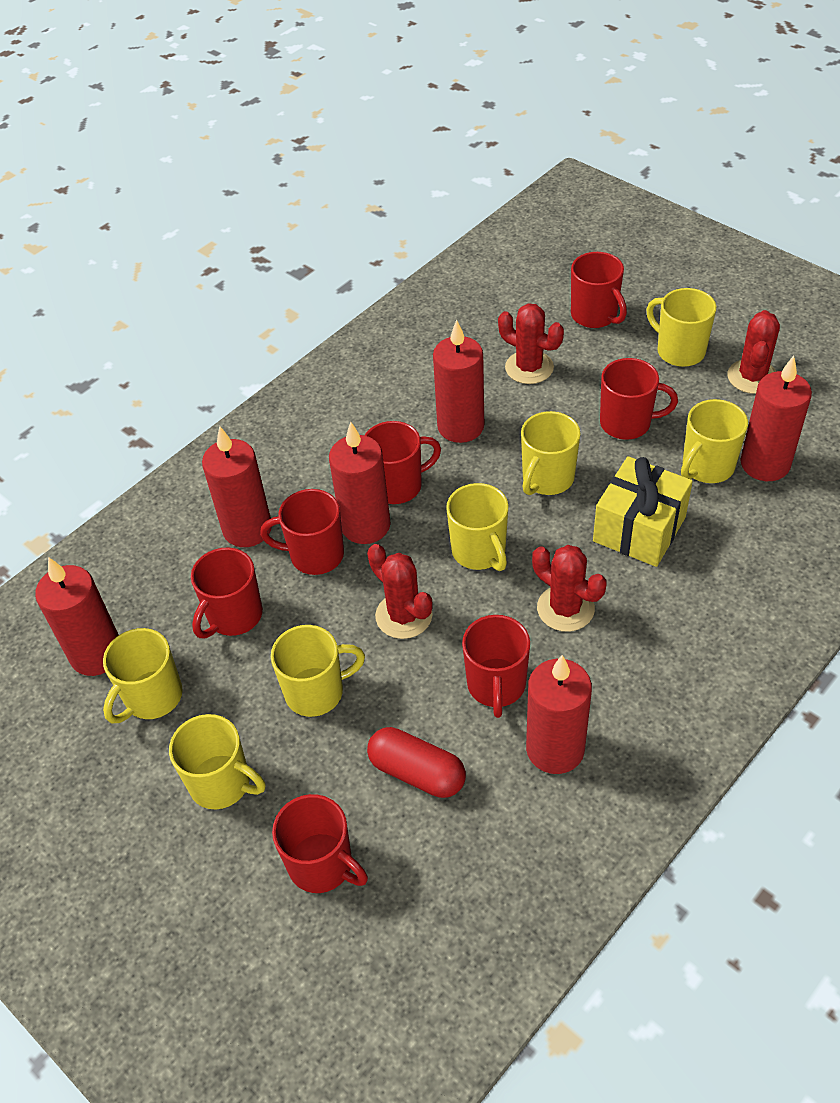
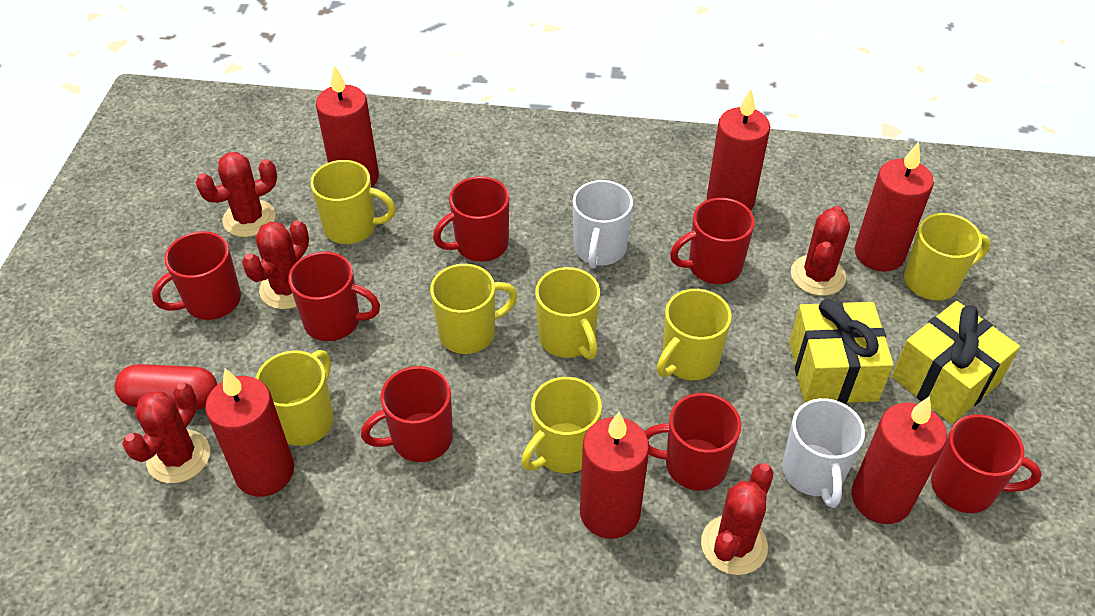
red cactus: 4 -> 5
white mug: 0 -> 2
yellow gift: 1 -> 2

